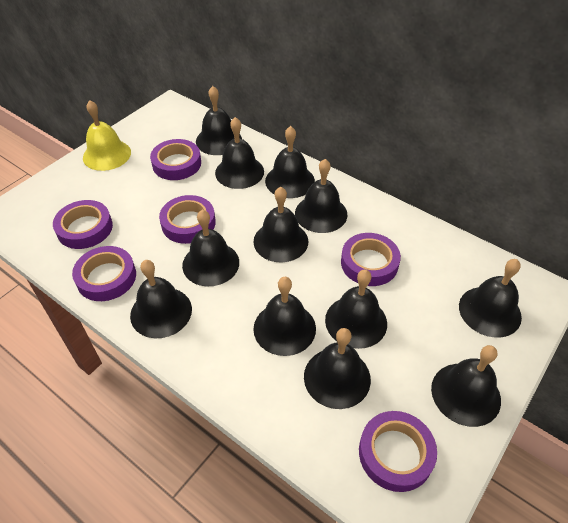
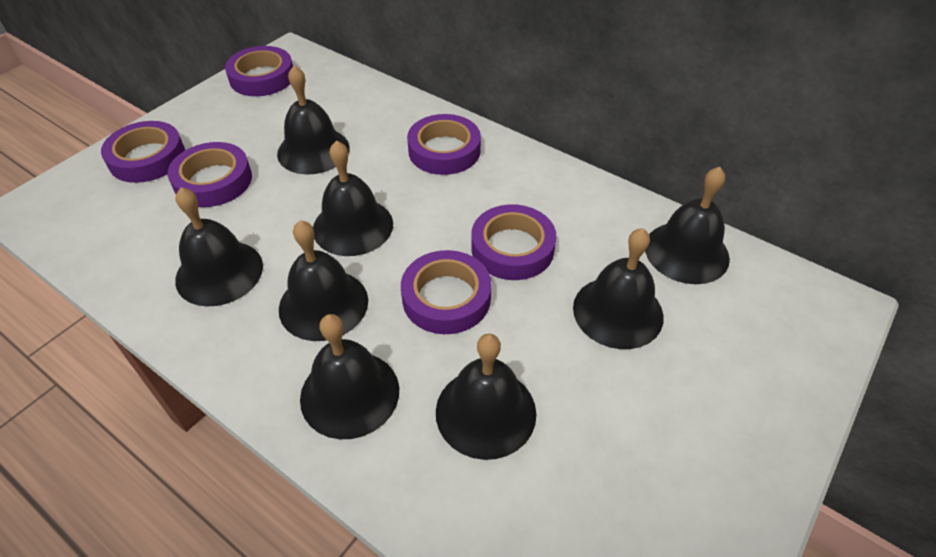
black bell: 12 -> 8
yellow bell: 1 -> 0

